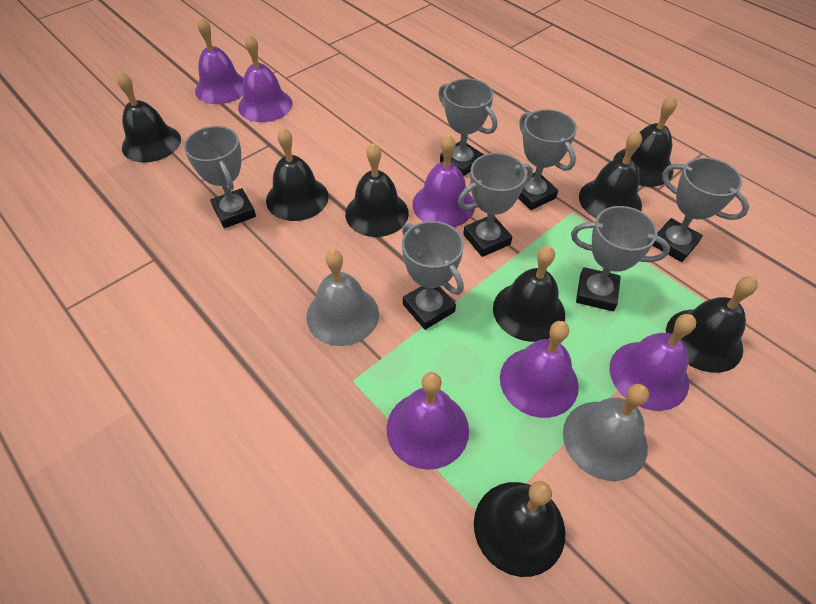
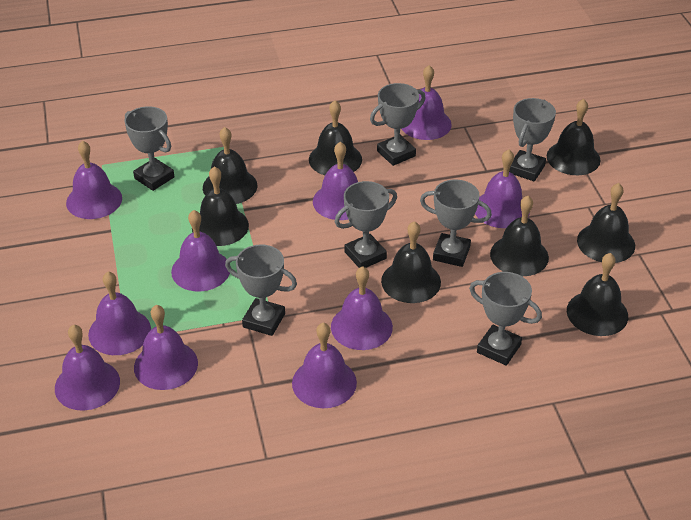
grey bell: 2 -> 0
purple bell: 6 -> 10

